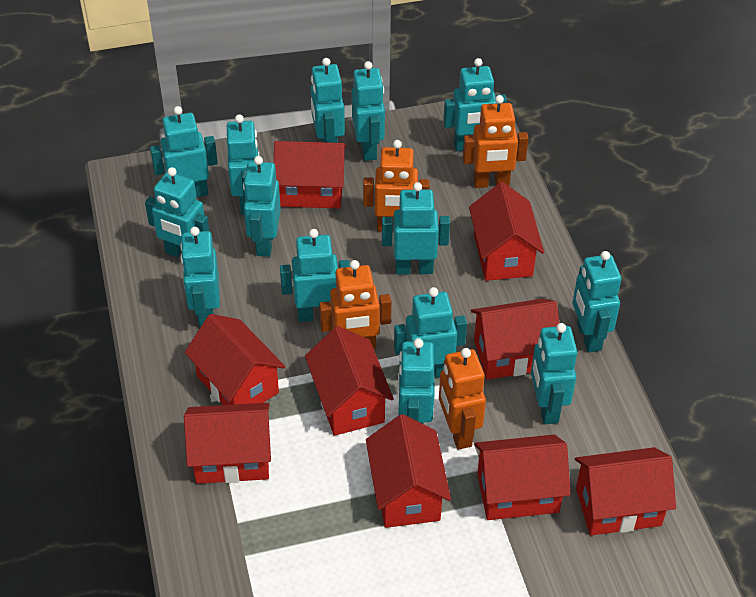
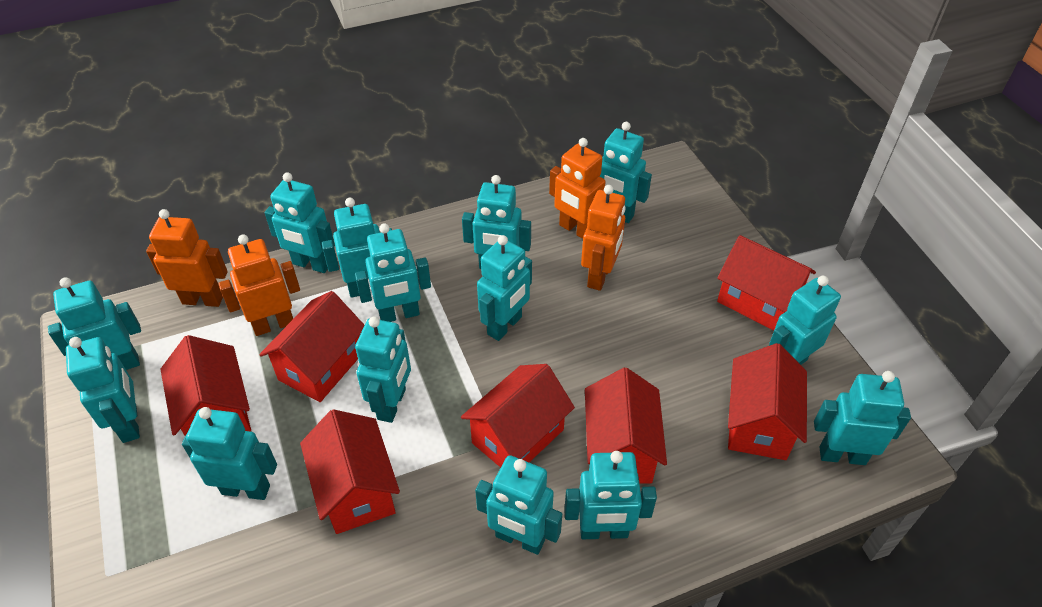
red house: 9 -> 7

